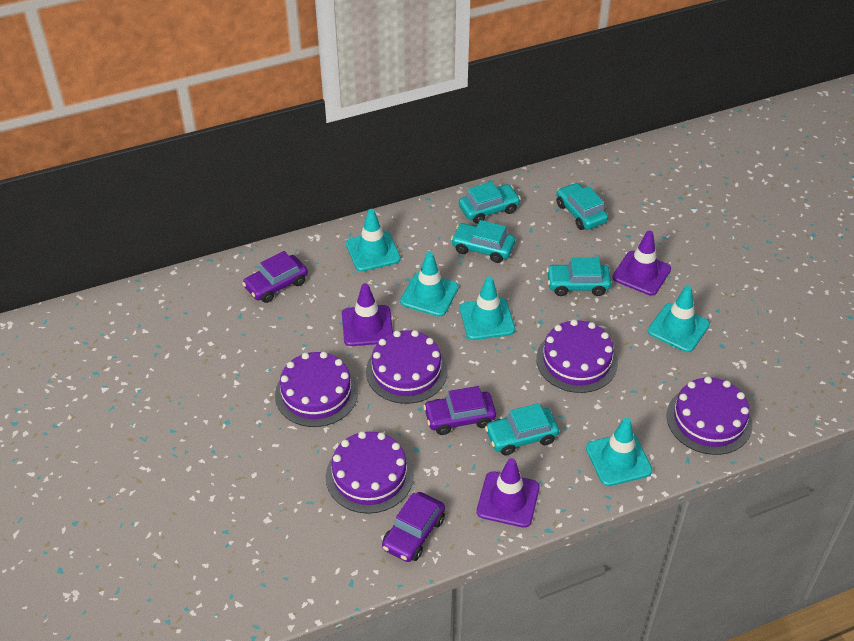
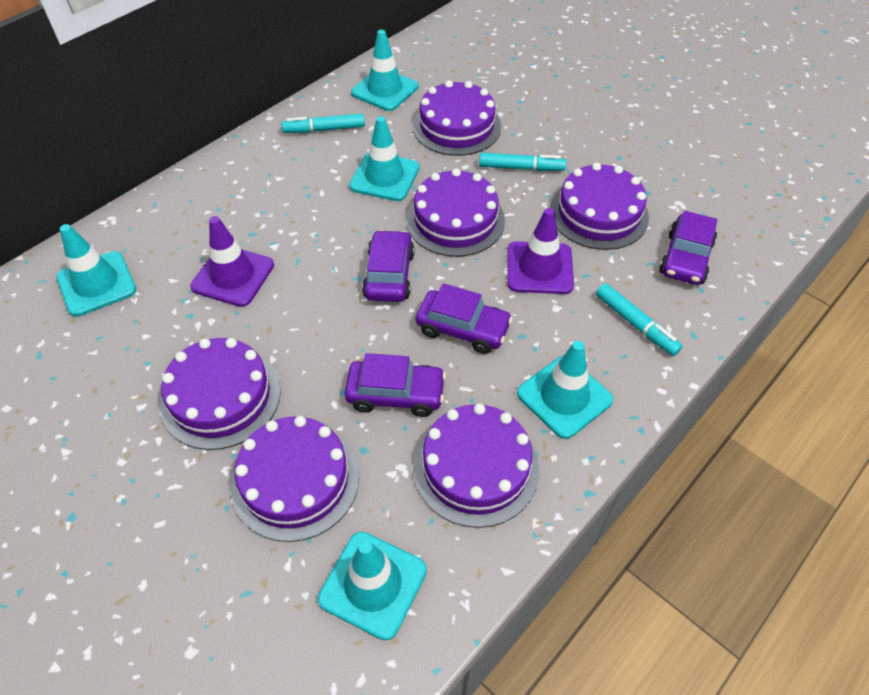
purple cake: 5 -> 6
purple car: 3 -> 4
purple traffic cone: 3 -> 2
turquoise car: 5 -> 0
turquoise marker: 0 -> 3

